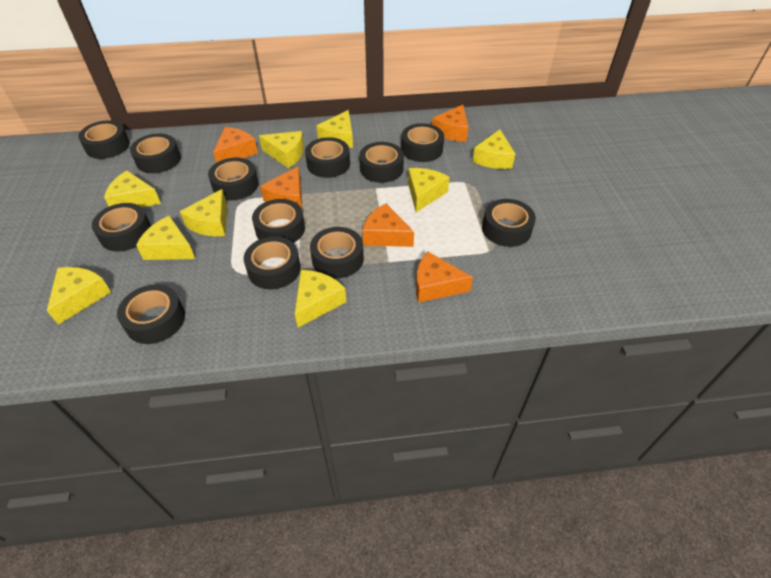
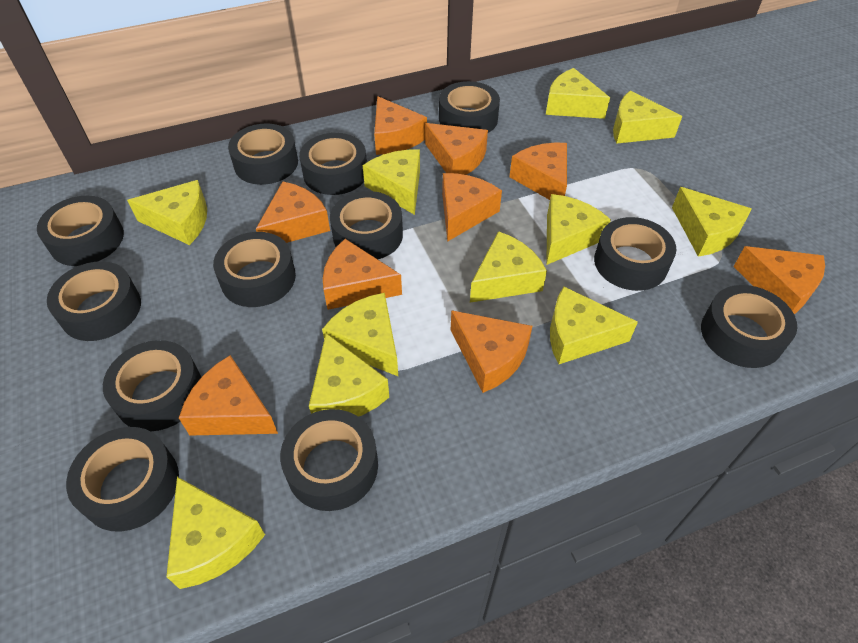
orange cheese: 5 -> 9
yellow cheese: 9 -> 11

